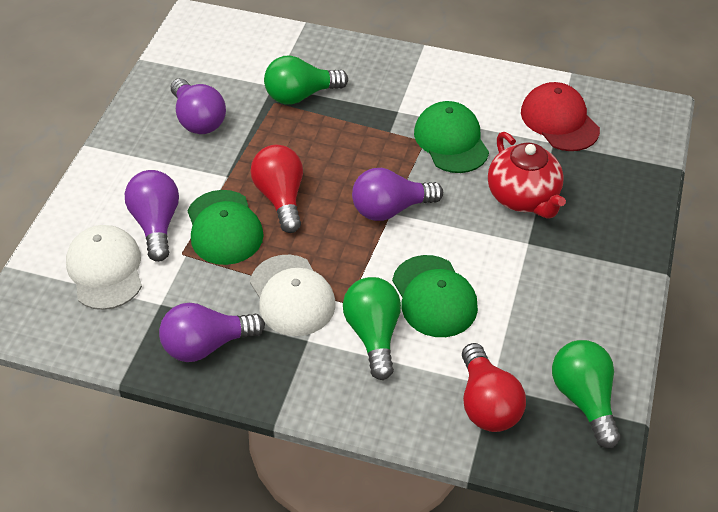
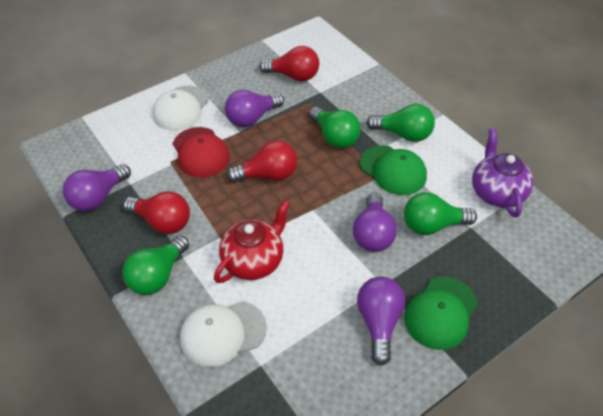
green cap: 3 -> 2
green light bulb: 3 -> 4
purple teapot: 0 -> 1
red light bulb: 2 -> 3

